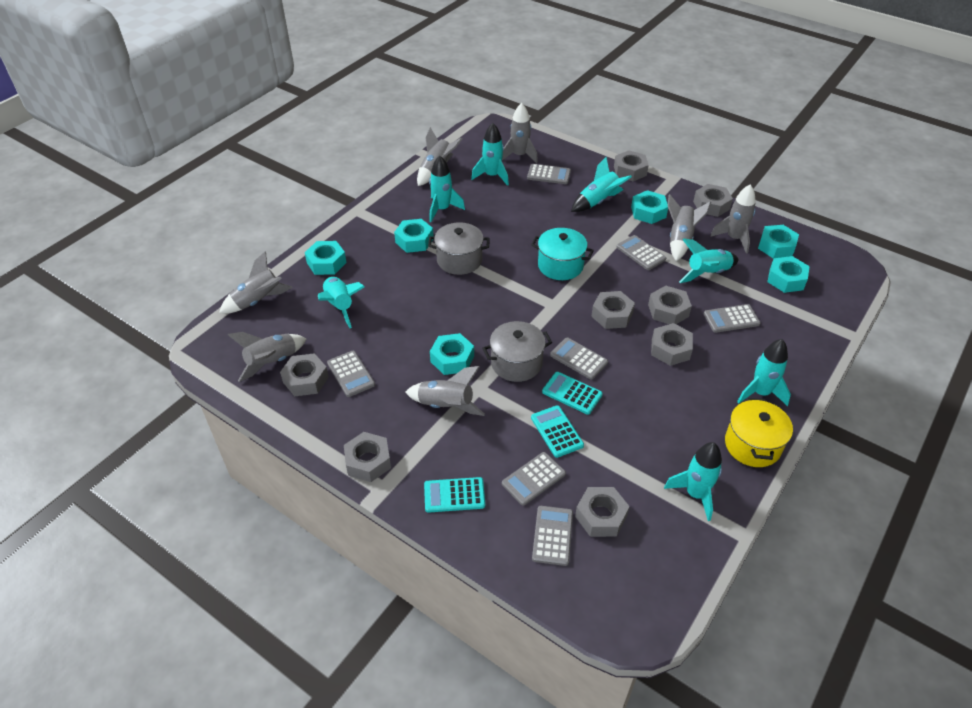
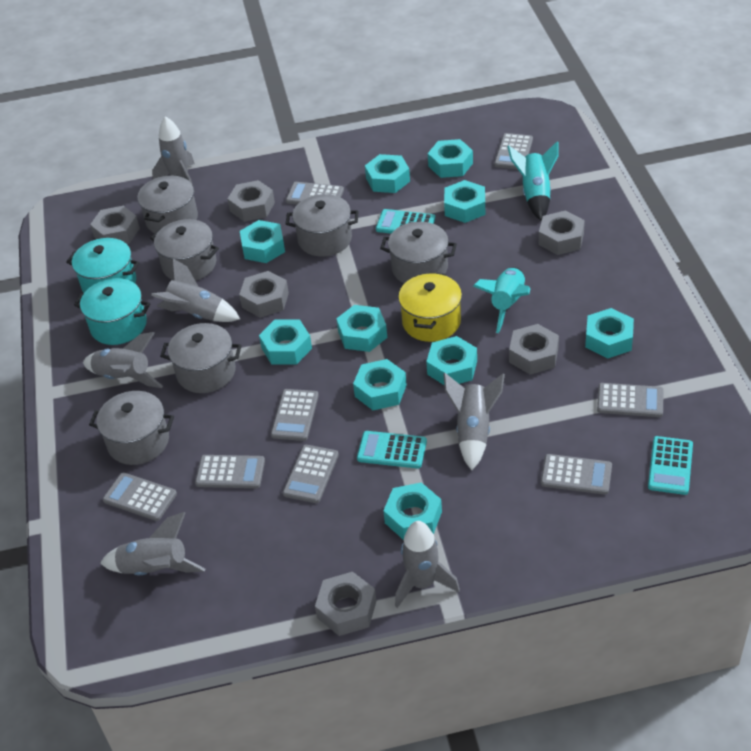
grey calculator: 7 -> 8
grey nut: 8 -> 6
grey pot: 2 -> 6
grey rocket: 7 -> 6
turquoise nut: 6 -> 10
turquoise pot: 1 -> 2
turquoise rocket: 7 -> 2

